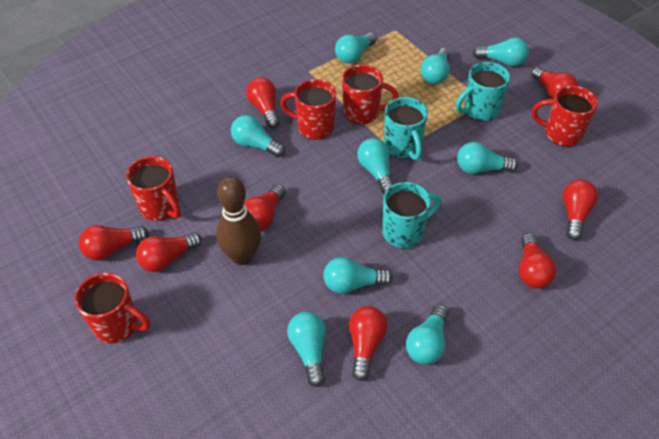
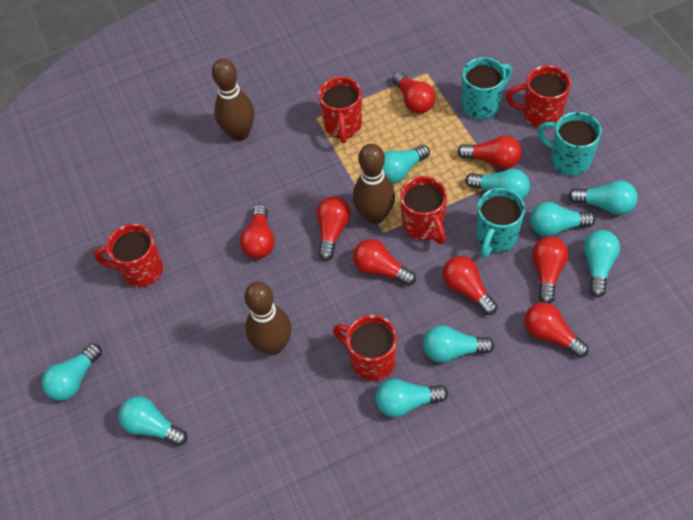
brown bowling pin: 1 -> 3

